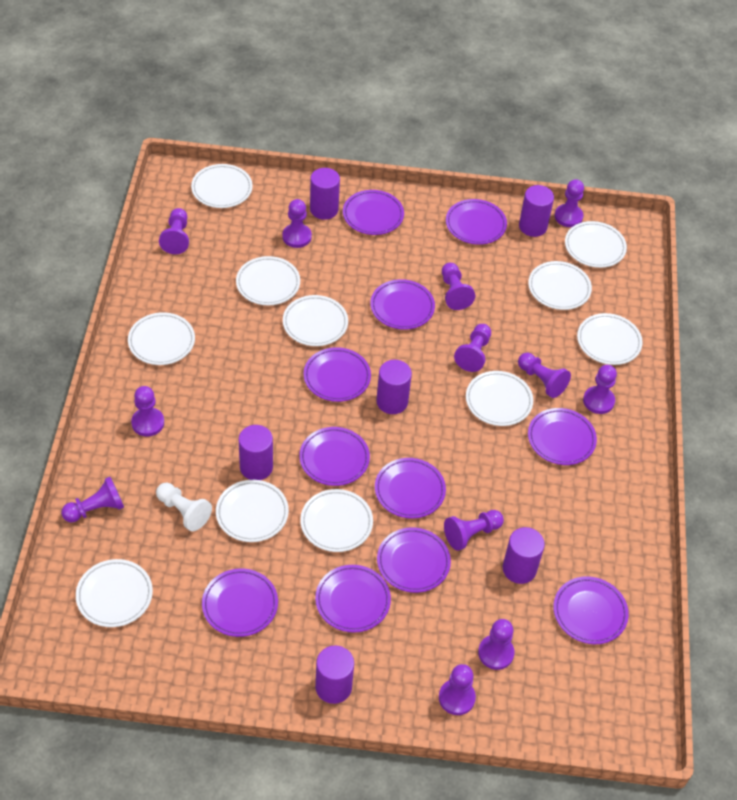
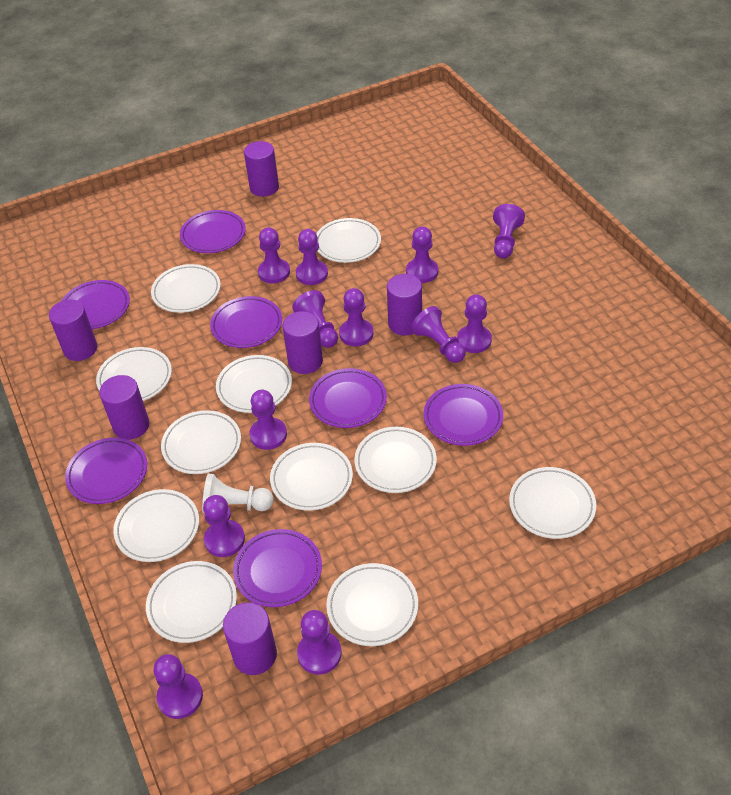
purple plate: 11 -> 7

